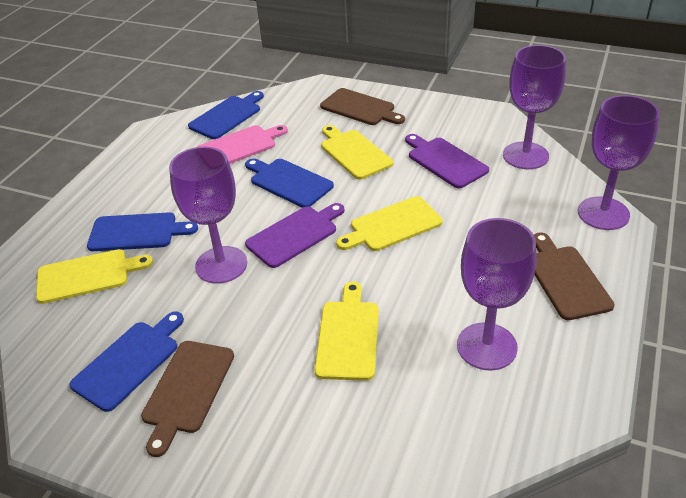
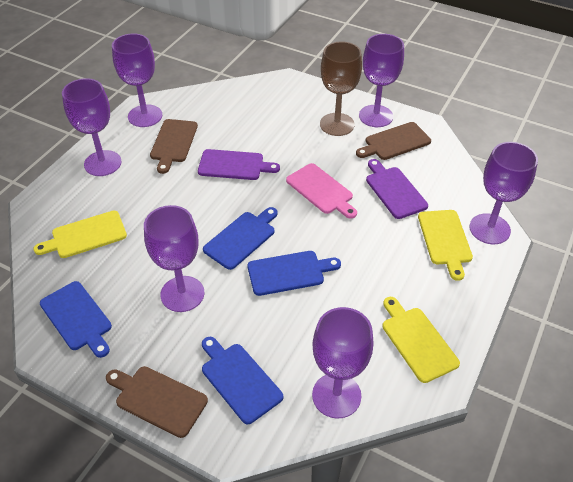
brown goblet: 0 -> 1
purple goblet: 4 -> 6
yellow cutting board: 4 -> 3

